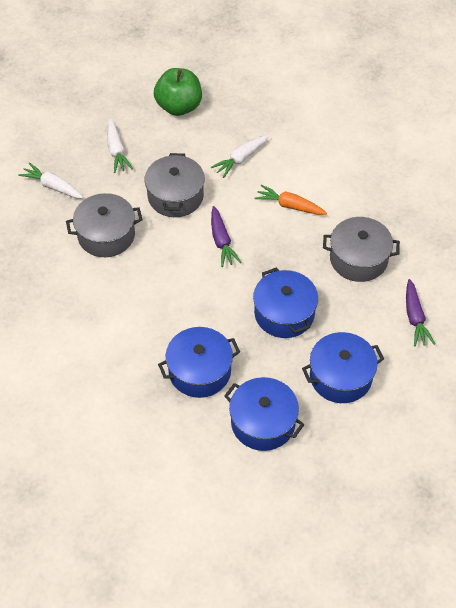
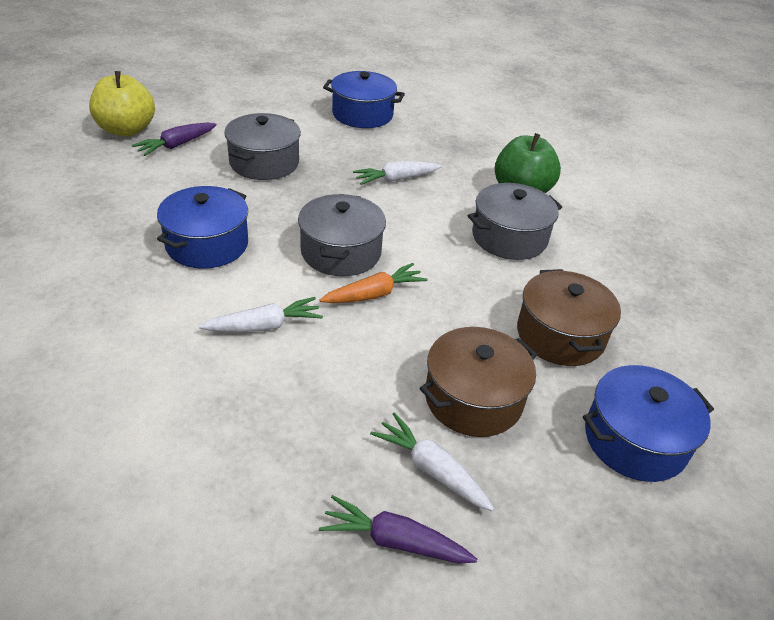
blue pot: 4 -> 3
brown pot: 0 -> 2
yellow apple: 0 -> 1

